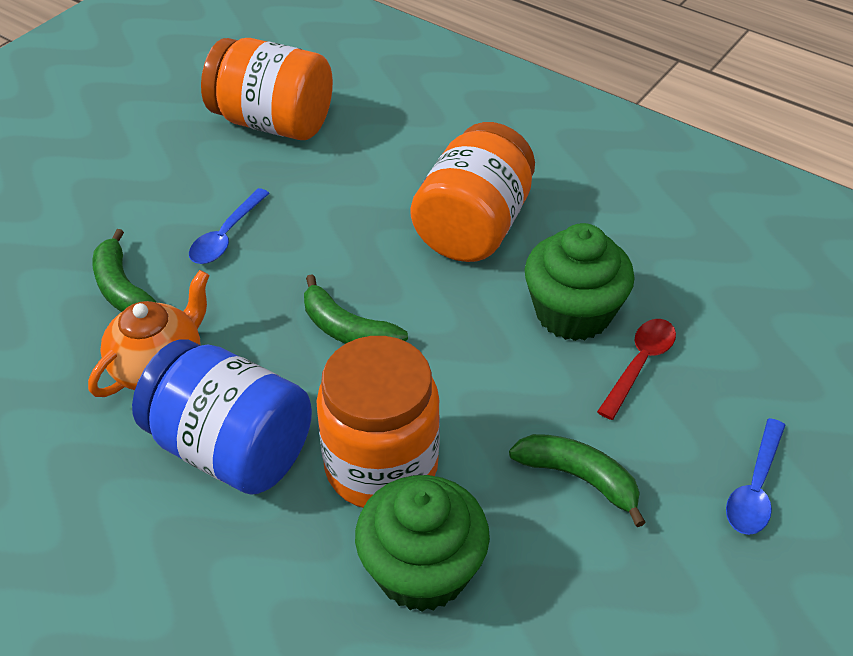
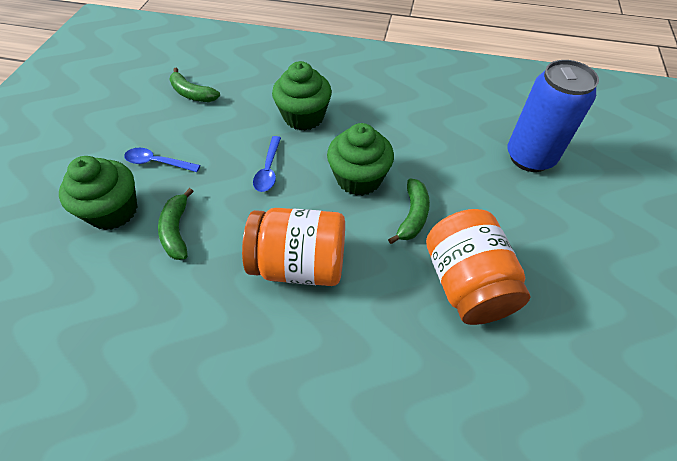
blue can: 0 -> 1
blue jar: 1 -> 0
green cupcake: 2 -> 3
orange jar: 3 -> 2
orange teapot: 1 -> 0
red spoon: 1 -> 0

